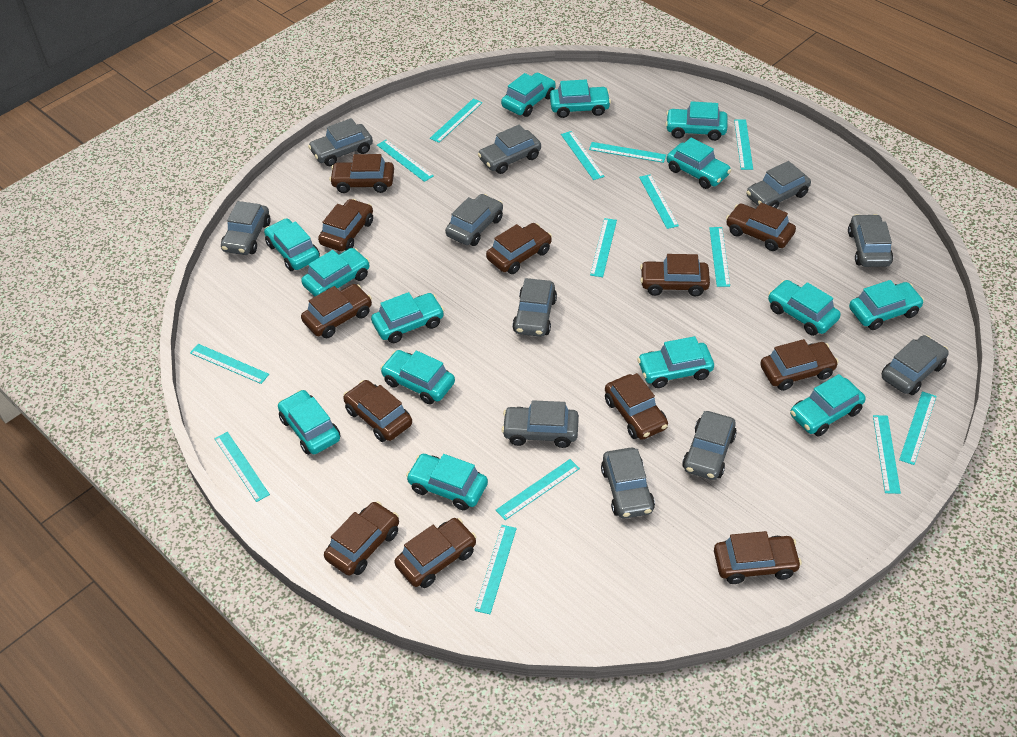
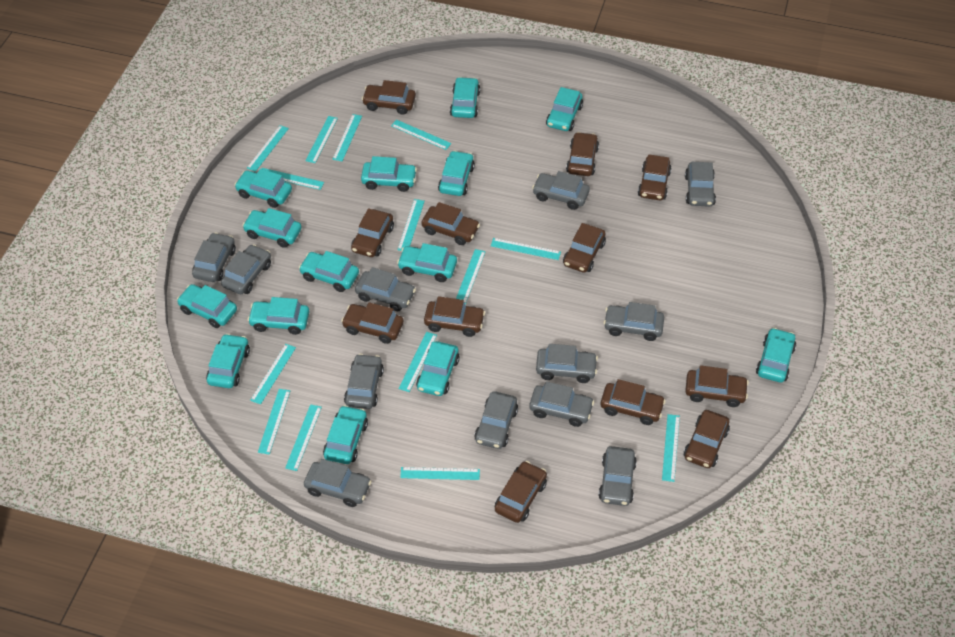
grey car: 11 -> 12

